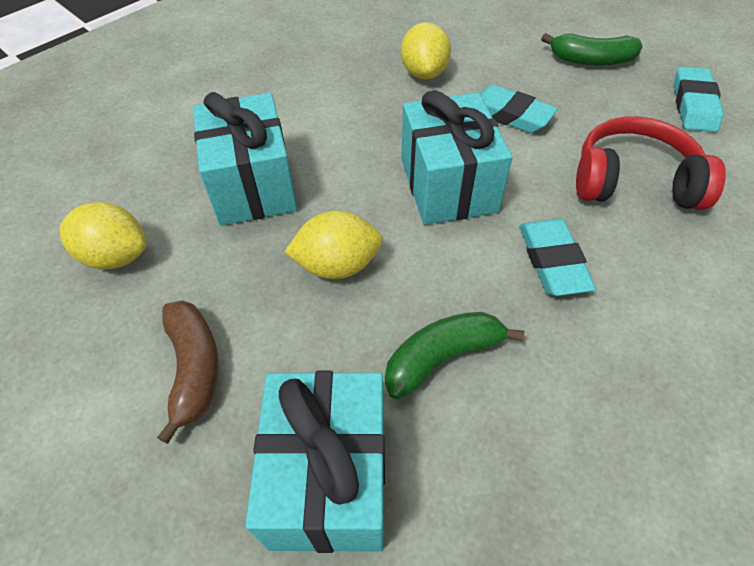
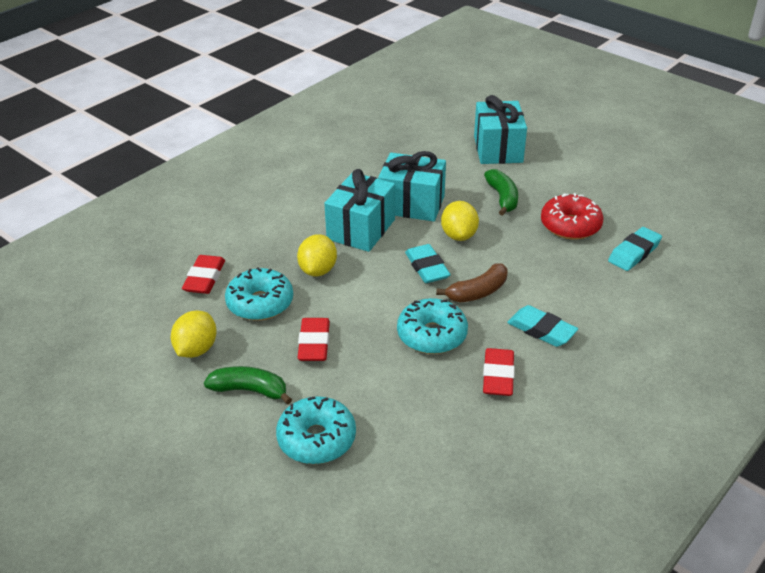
red donut: 0 -> 1
red eraser: 0 -> 3
red headphones: 1 -> 0
turquoise donut: 0 -> 3

